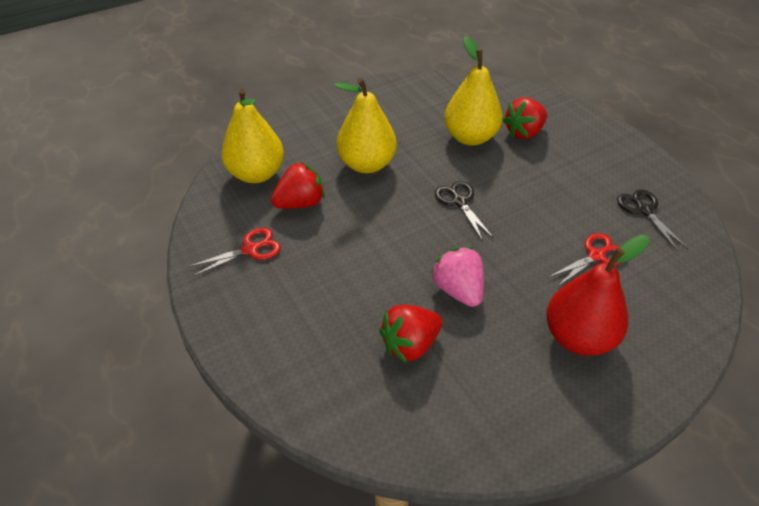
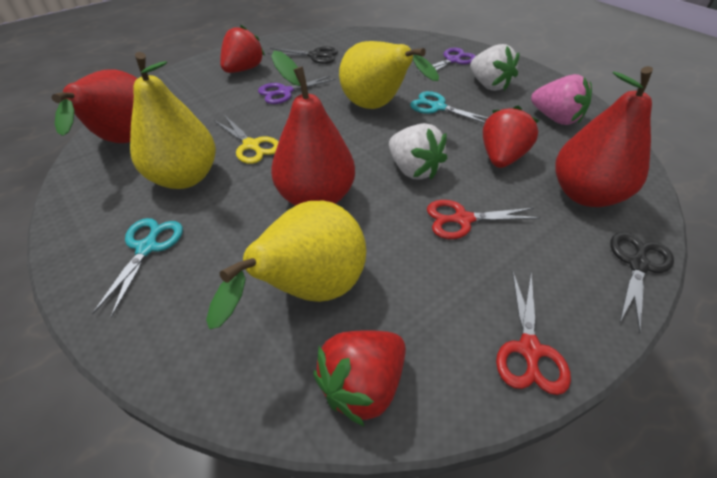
purple scissors: 0 -> 2
red pear: 1 -> 3
turquoise scissors: 0 -> 2
white strawberry: 0 -> 2
yellow scissors: 0 -> 1

